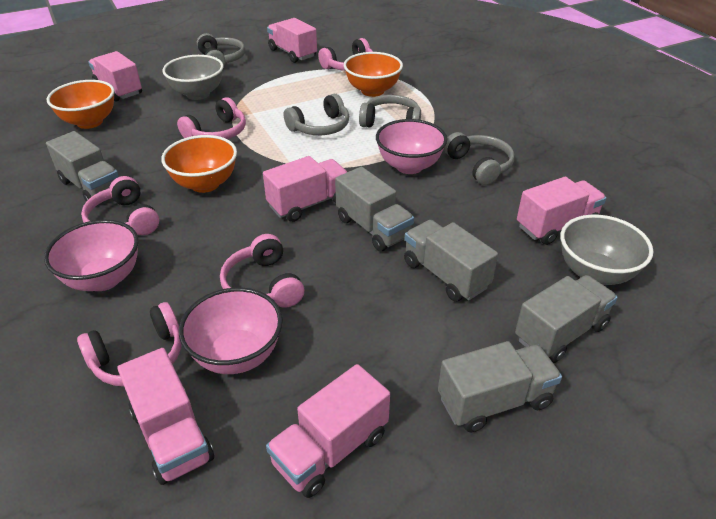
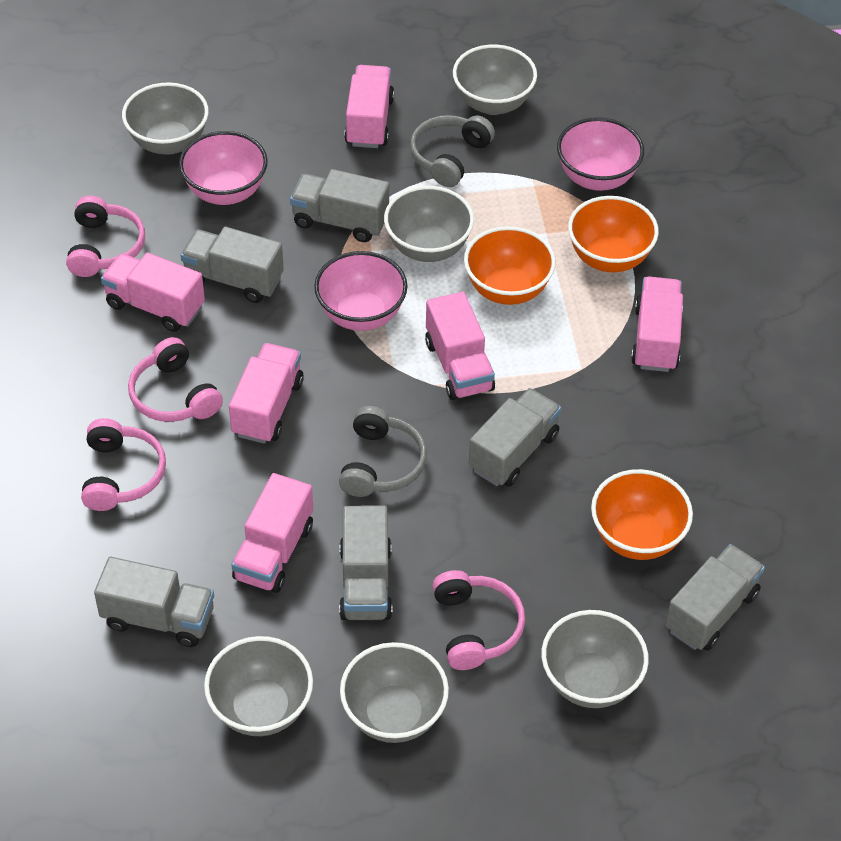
grey bowl: 2 -> 6
grey headphones: 4 -> 2
grey truck: 5 -> 6
pink headphones: 5 -> 4

